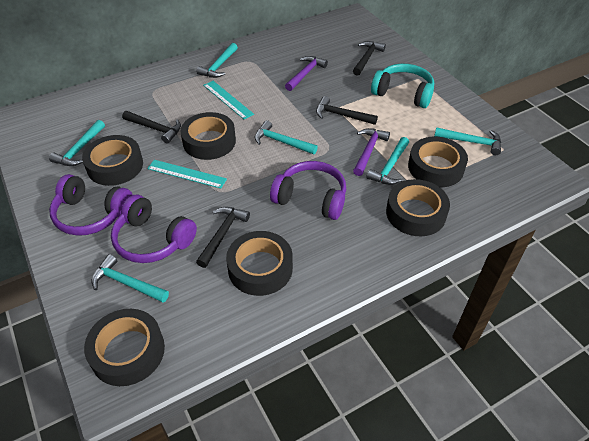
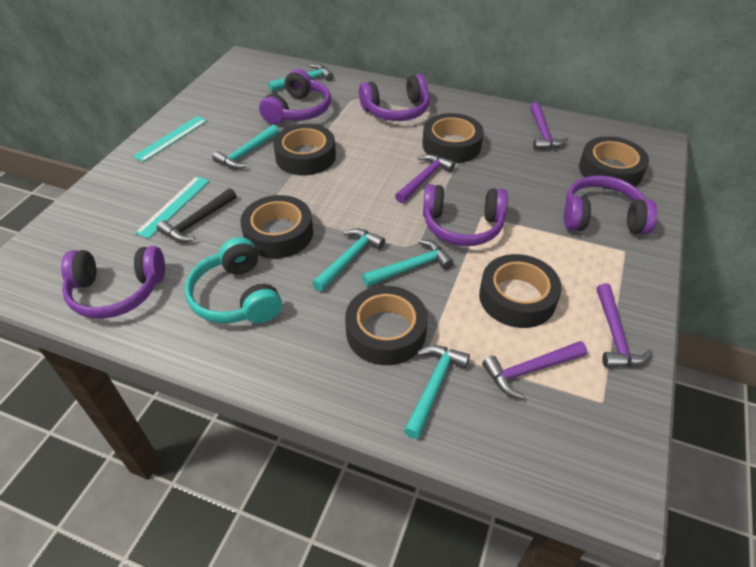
black hammer: 4 -> 1
purple hammer: 2 -> 4
purple headphones: 3 -> 5
turquoise hammer: 6 -> 5

